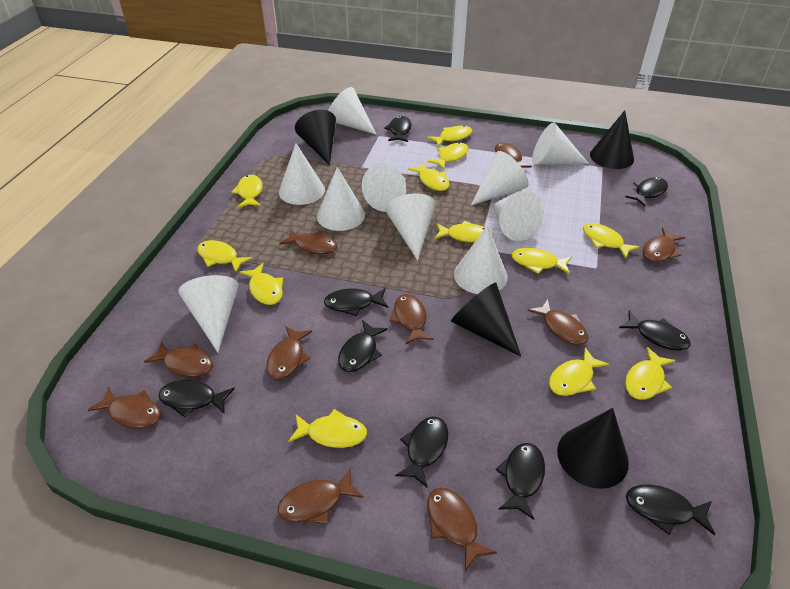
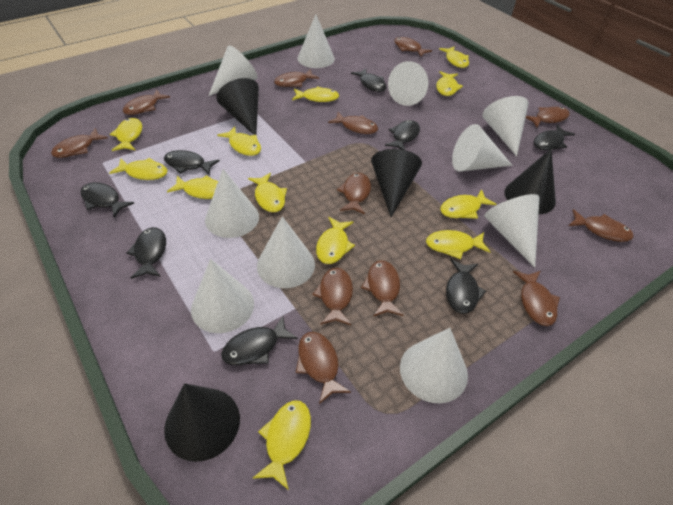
black fish: 9 -> 8
brown fish: 10 -> 12

